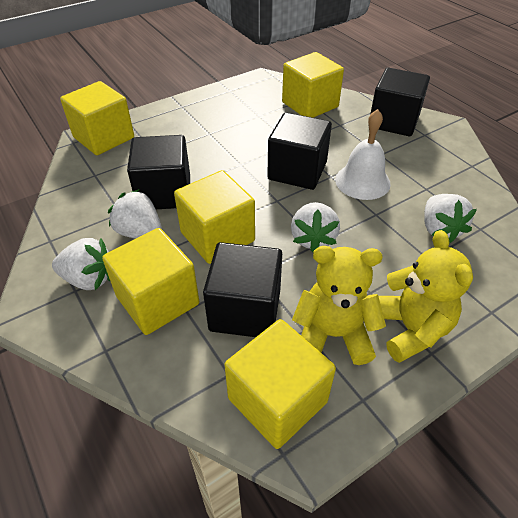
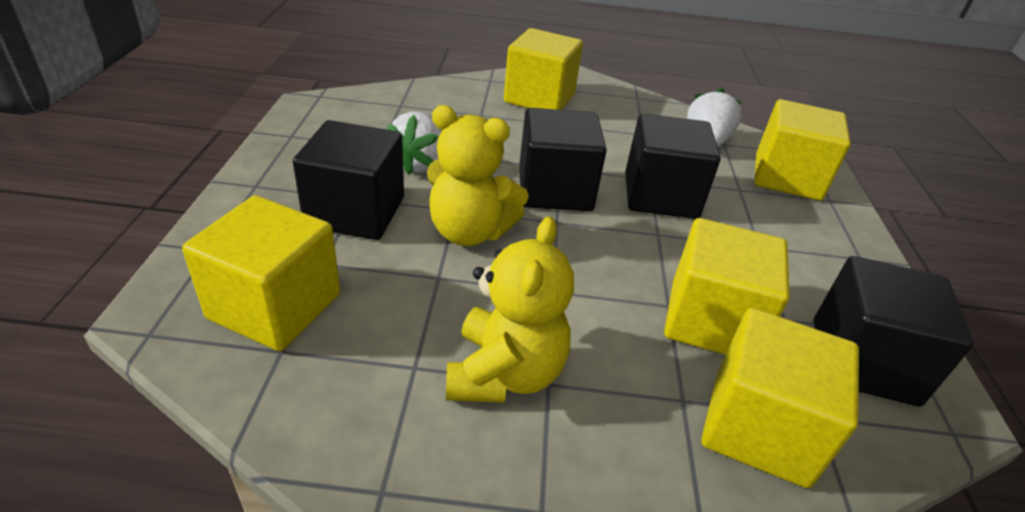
white bell: 1 -> 0
white strawberry: 4 -> 2

